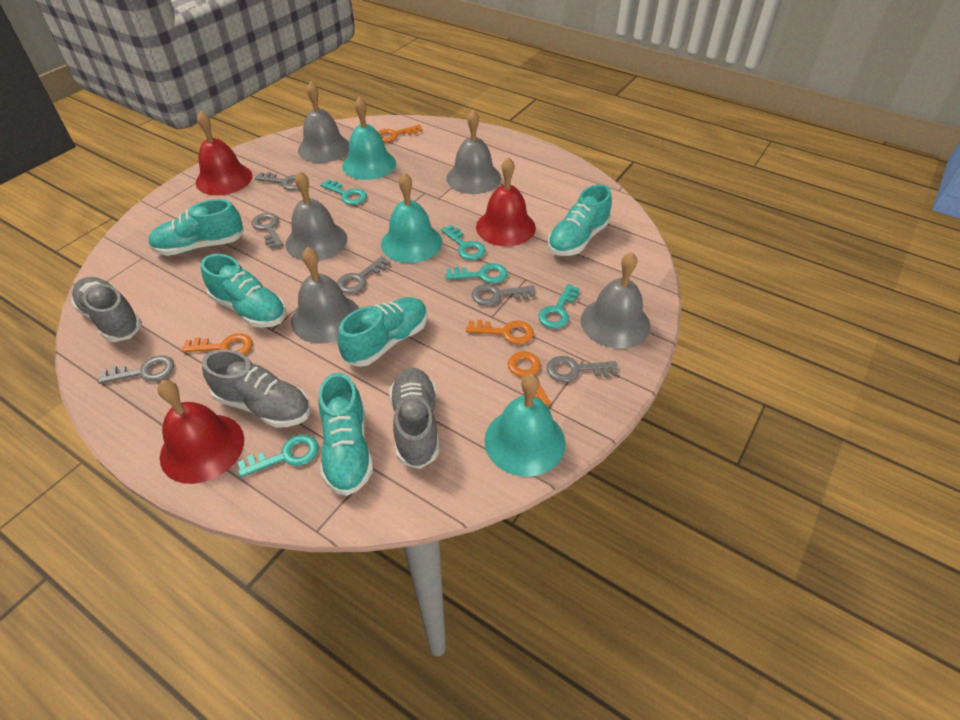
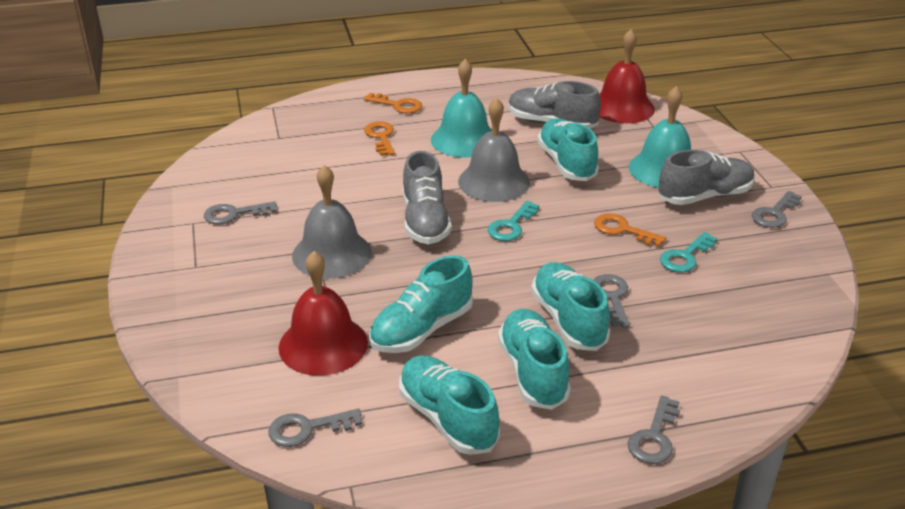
grey bell: 5 -> 2
grey key: 6 -> 5
orange key: 4 -> 3
red bell: 3 -> 2
turquoise bell: 3 -> 2
turquoise key: 5 -> 2

